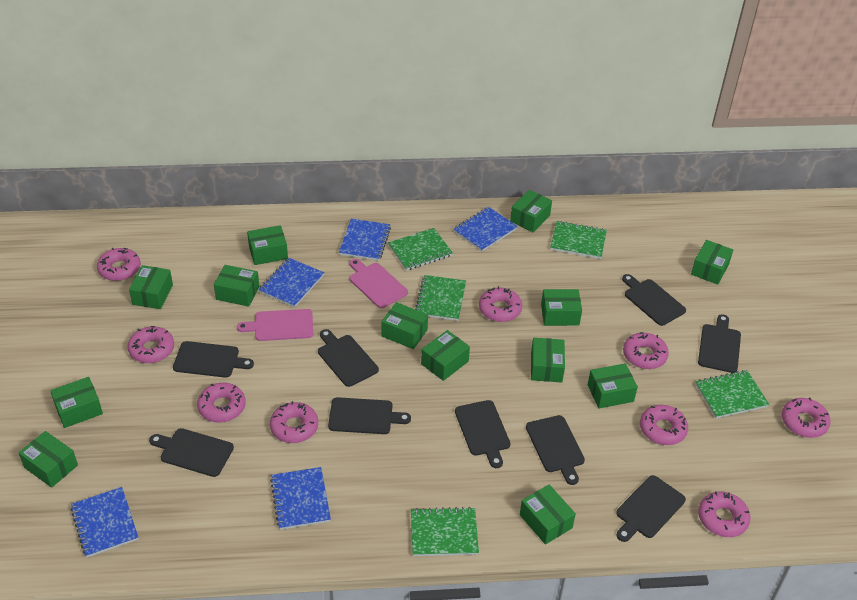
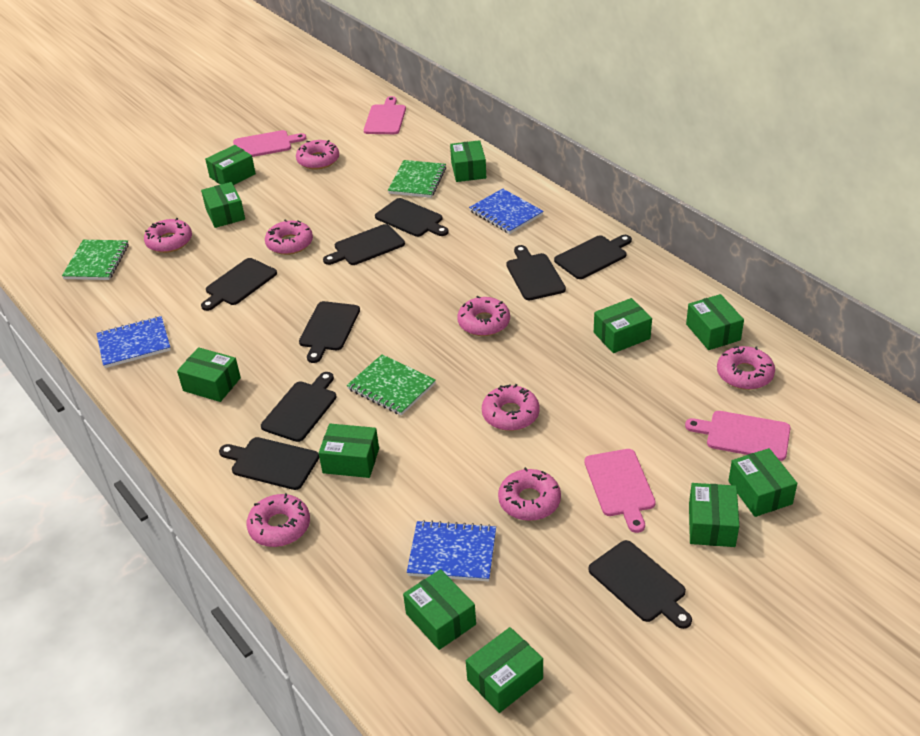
blue notebook: 5 -> 3
green box: 13 -> 11
green notebook: 5 -> 3
pink cutting board: 2 -> 4
pink donut: 9 -> 8

